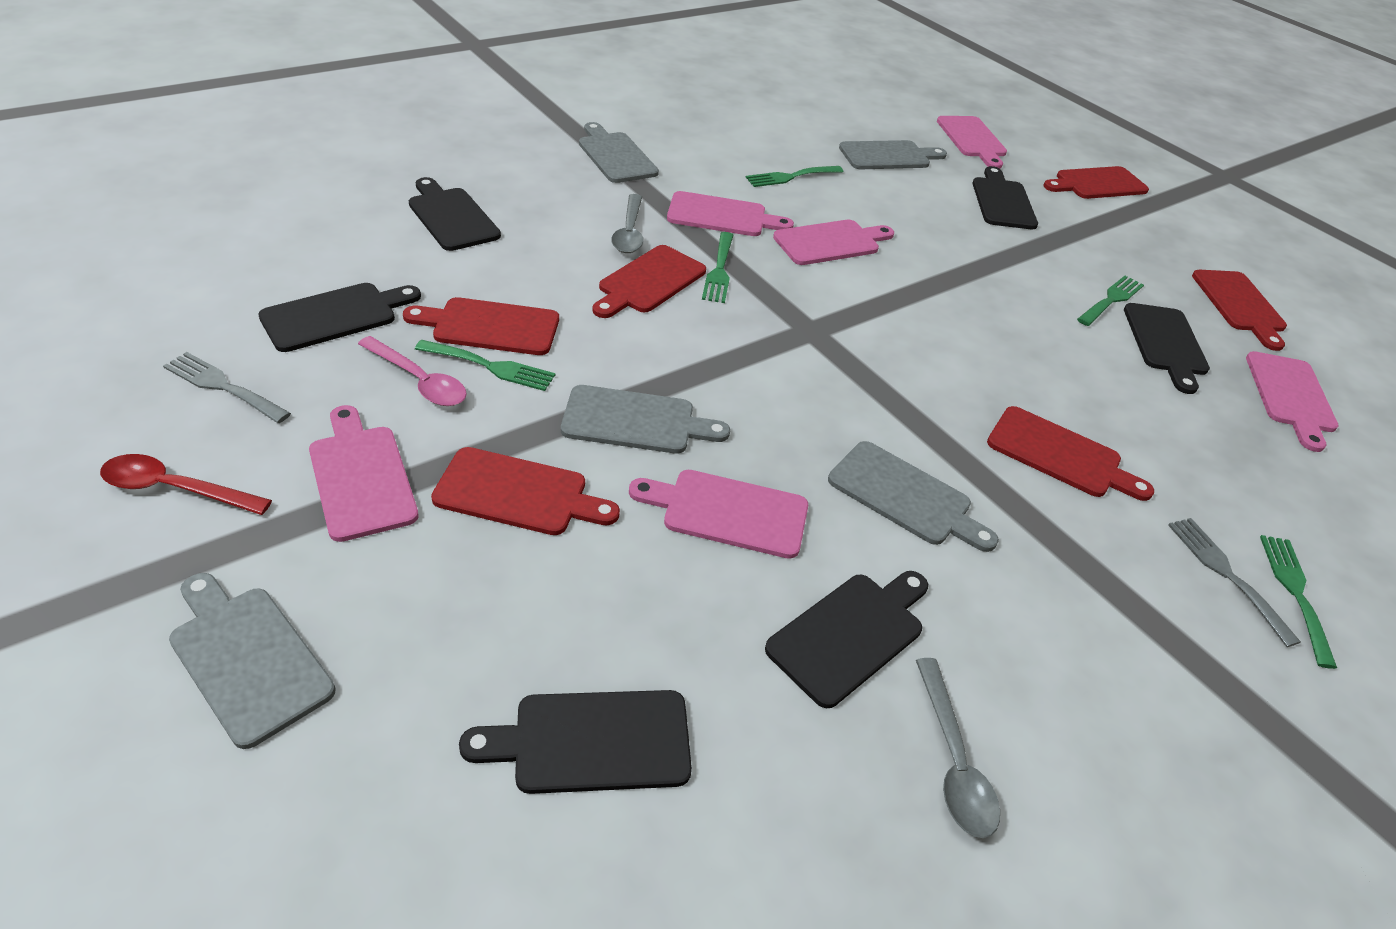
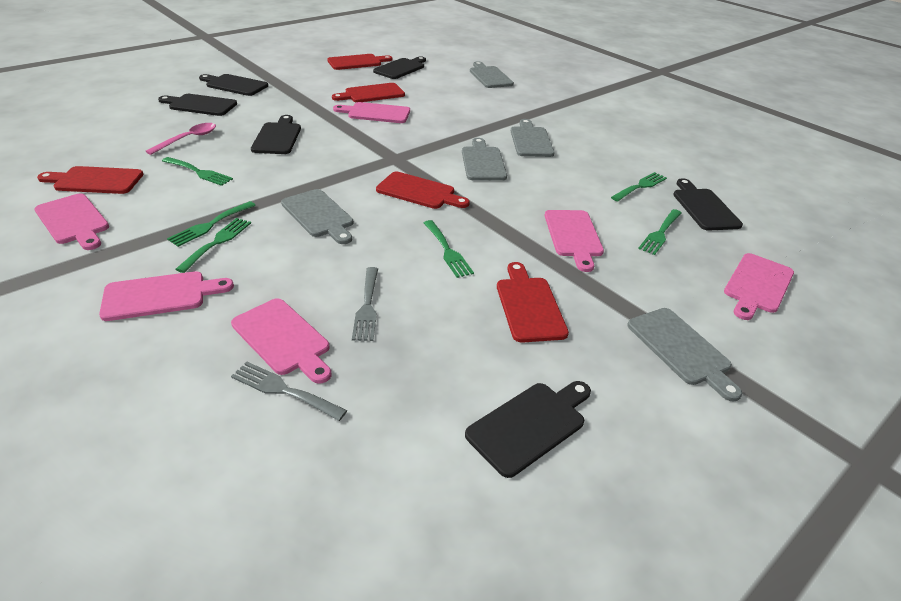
green fork: 5 -> 6
grey spoon: 2 -> 0
red cutting board: 6 -> 5
red spoon: 1 -> 0

